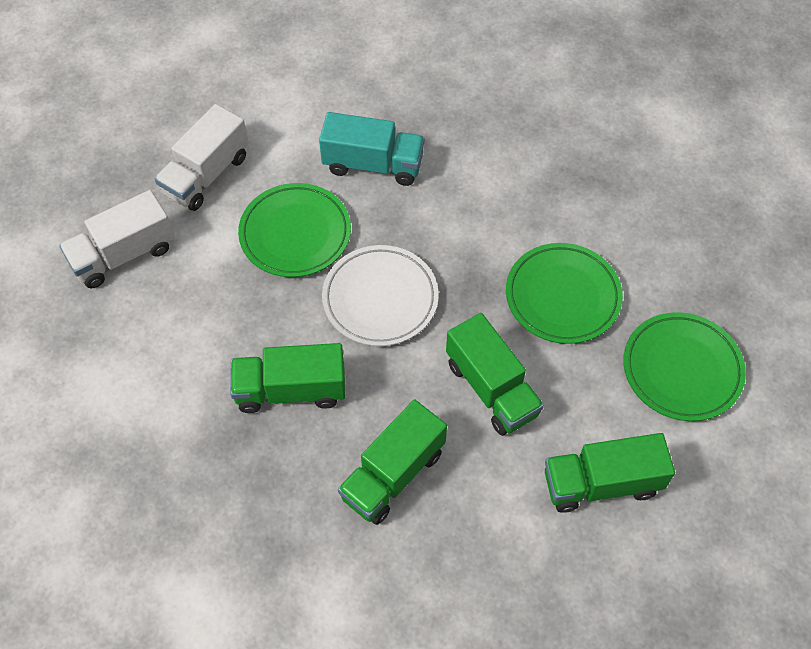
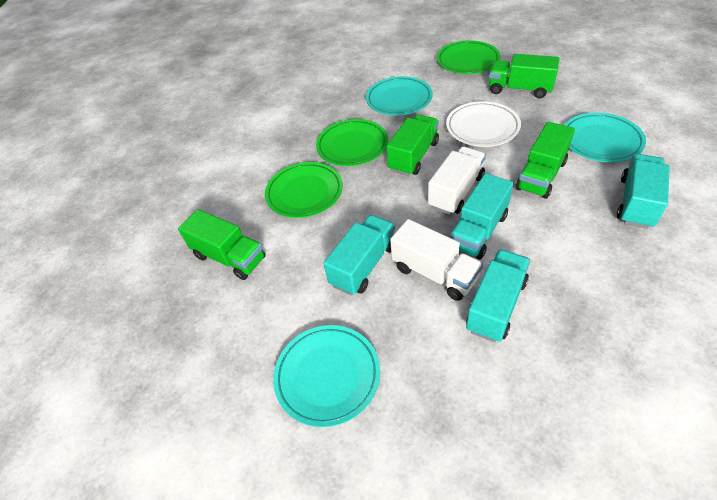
turquoise plate: 0 -> 3
turquoise truck: 1 -> 4

